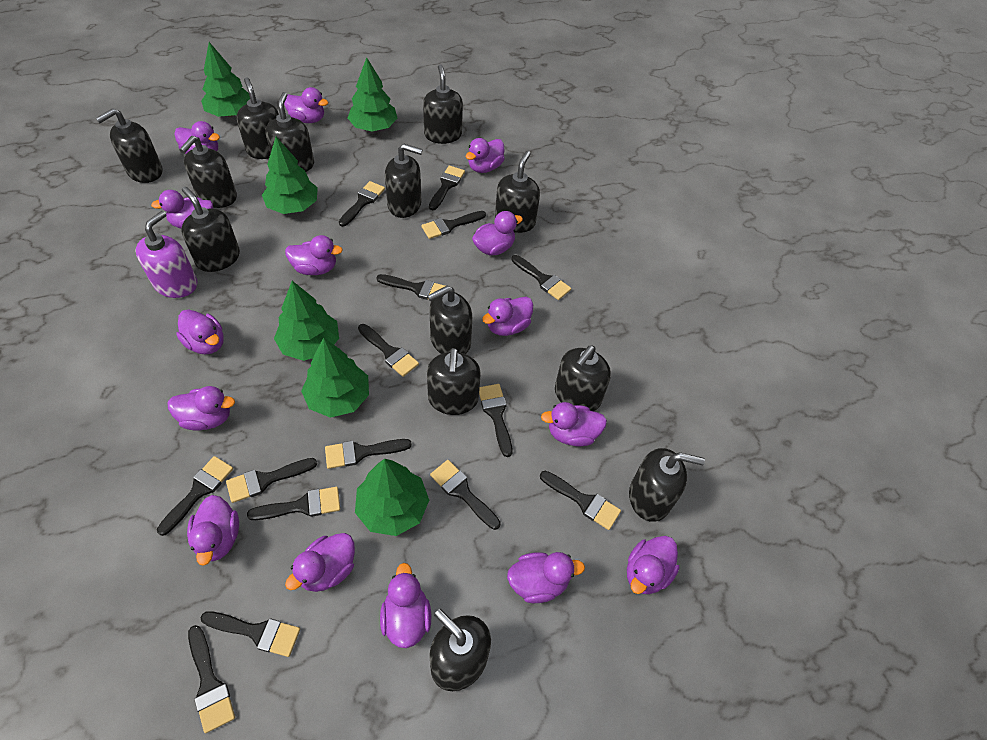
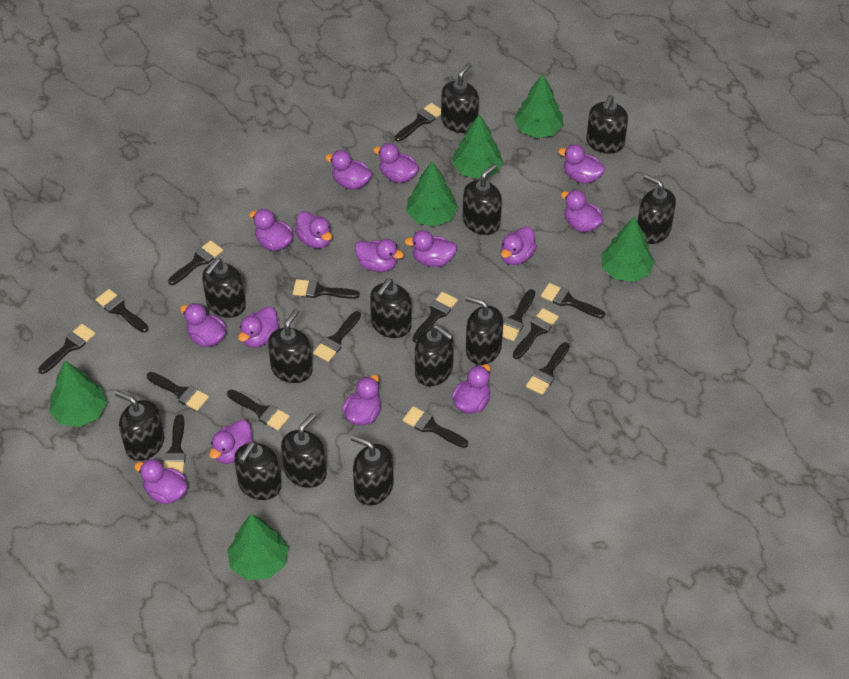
purple soap dispenser: 1 -> 0

